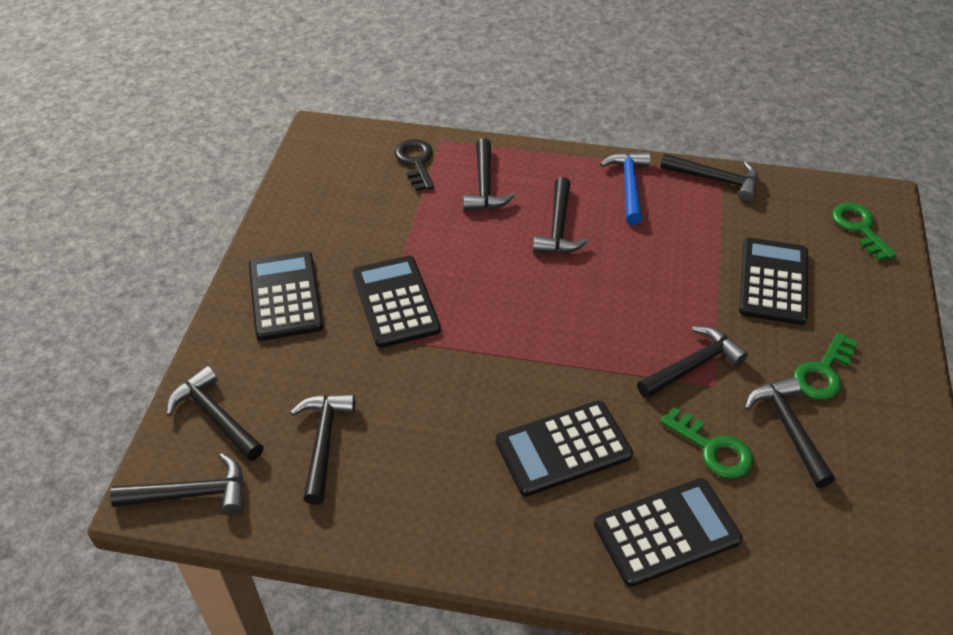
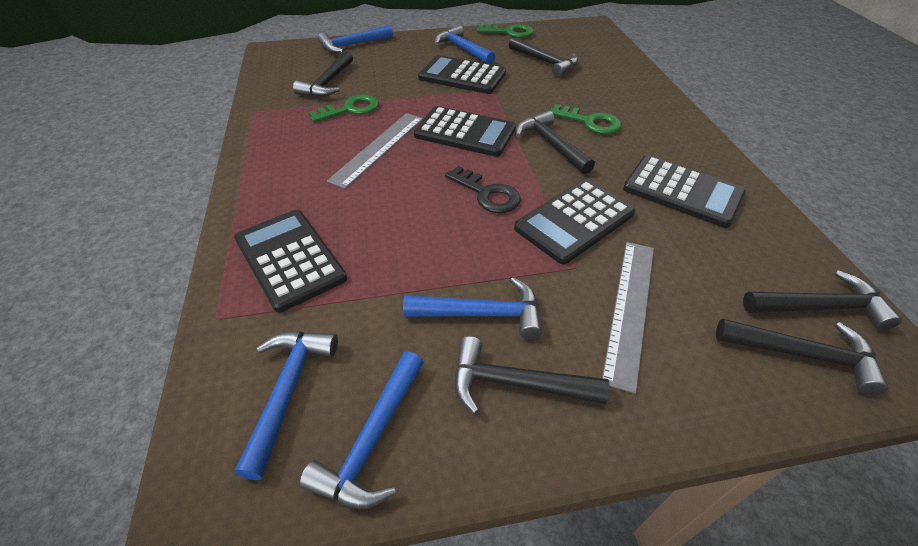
black hammer: 8 -> 6
blue hammer: 1 -> 5
grey ruler: 0 -> 2

